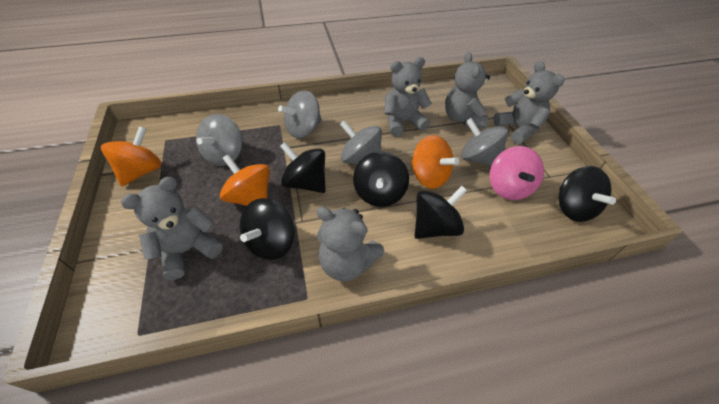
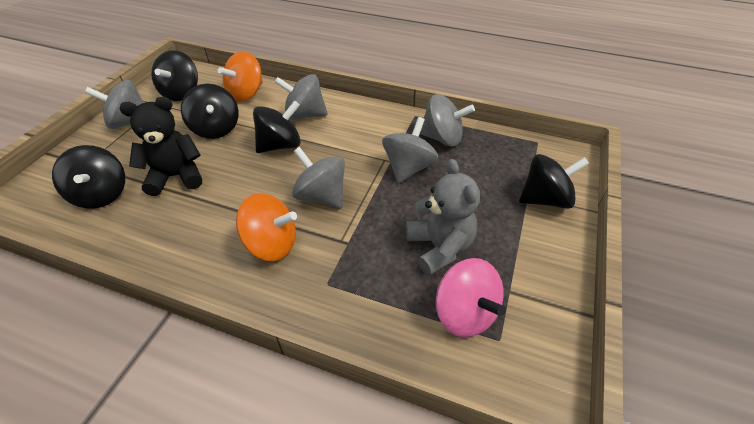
black teddy bear: 0 -> 1
grey spinning top: 4 -> 5
grey teddy bear: 5 -> 1
orange spinning top: 3 -> 2

